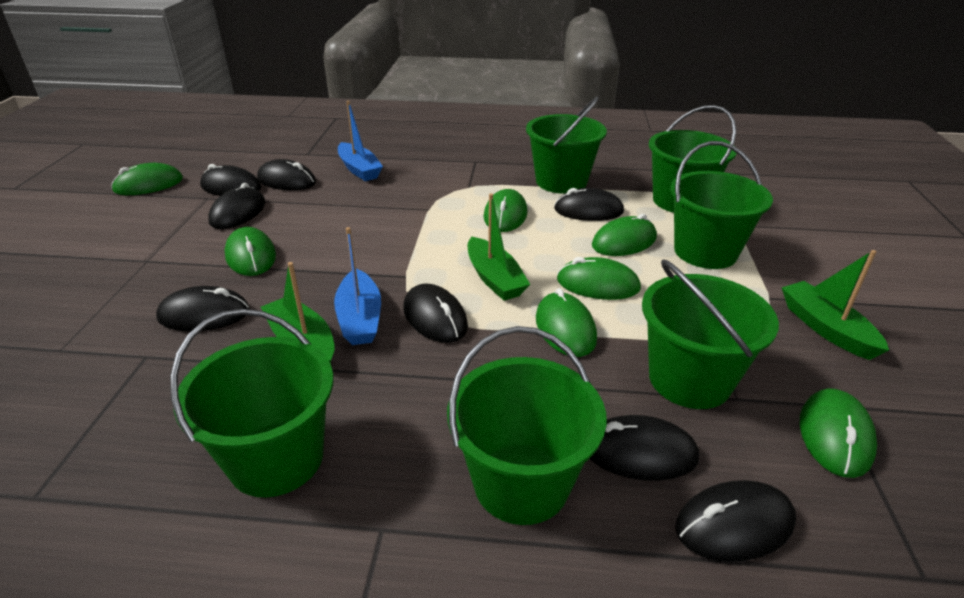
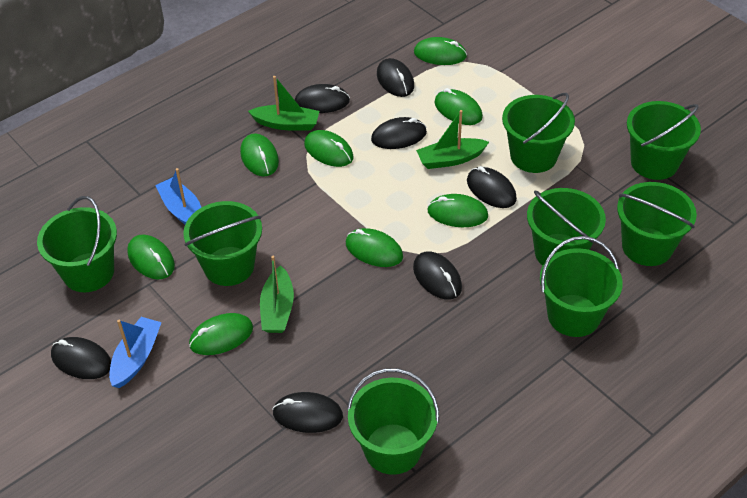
black mouse: 8 -> 7
green bucket: 6 -> 8
green mouse: 7 -> 8

